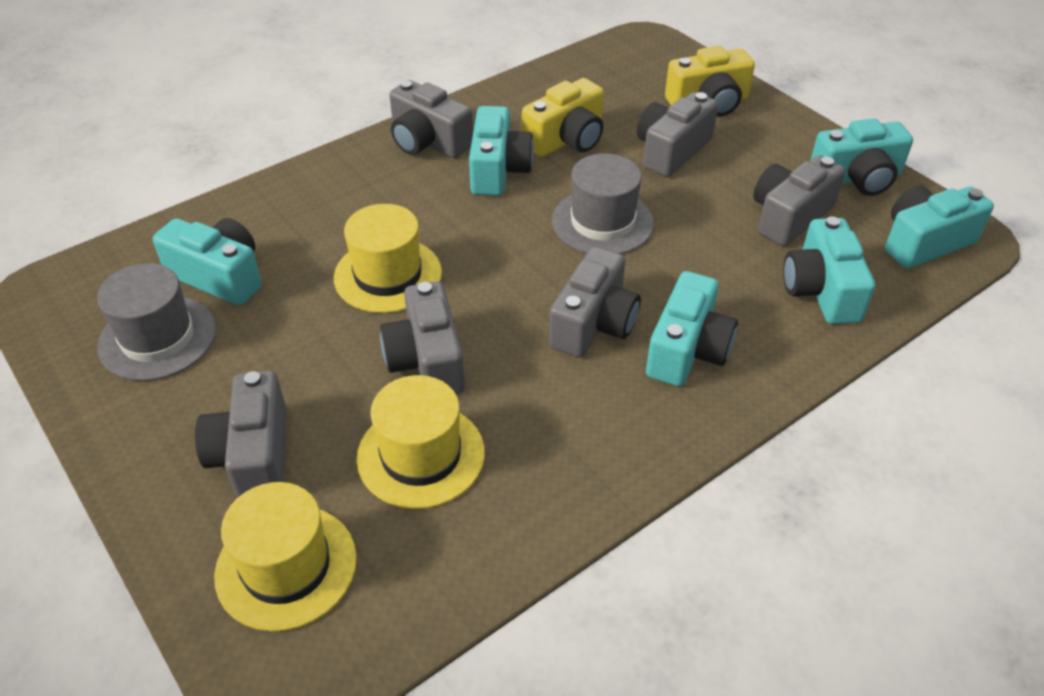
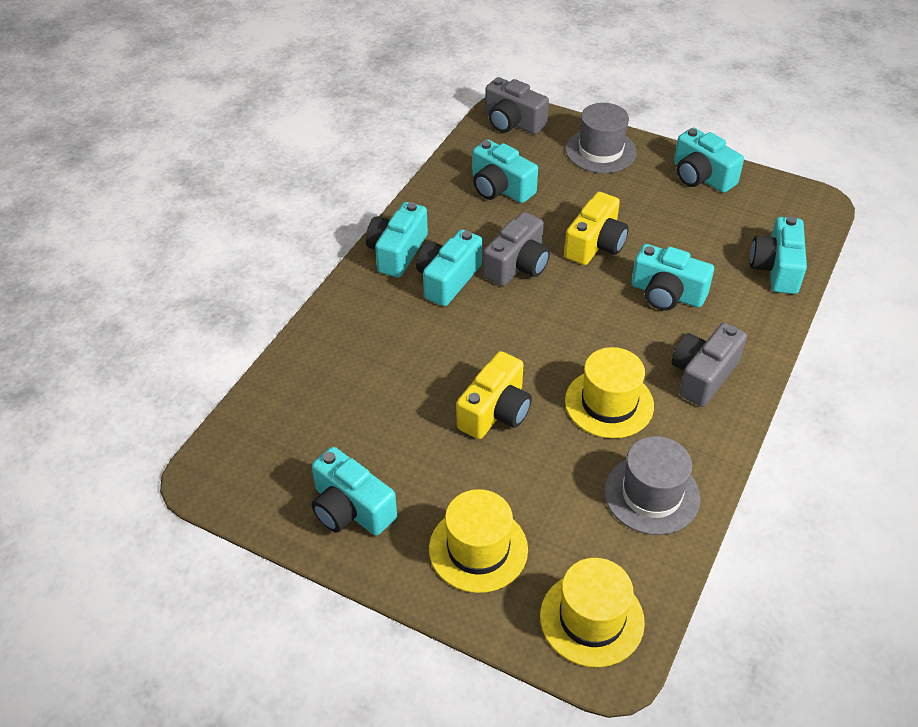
grey camera: 6 -> 3
turquoise camera: 6 -> 7

